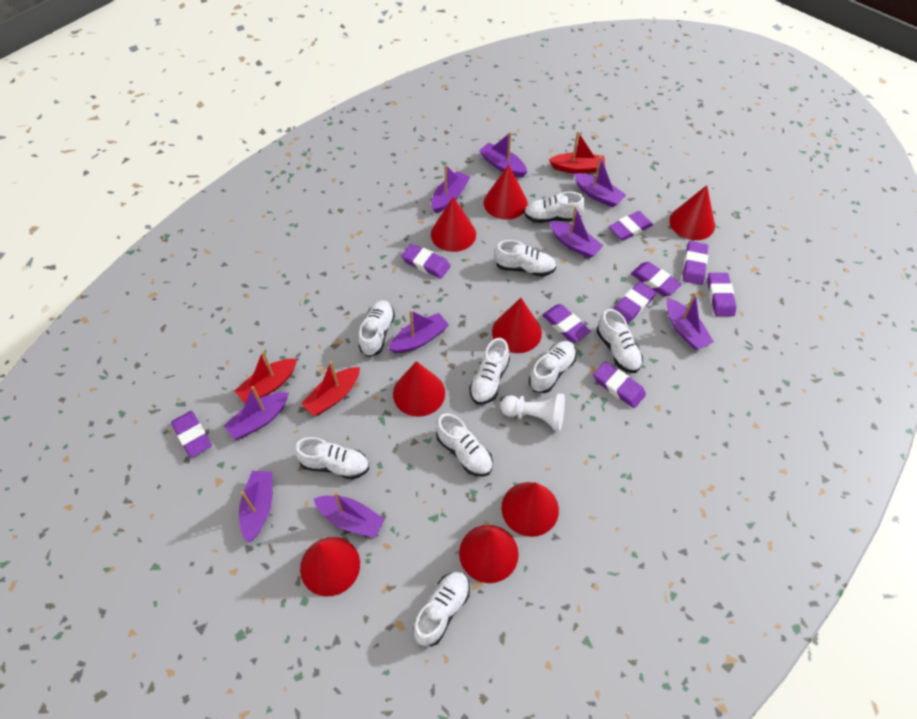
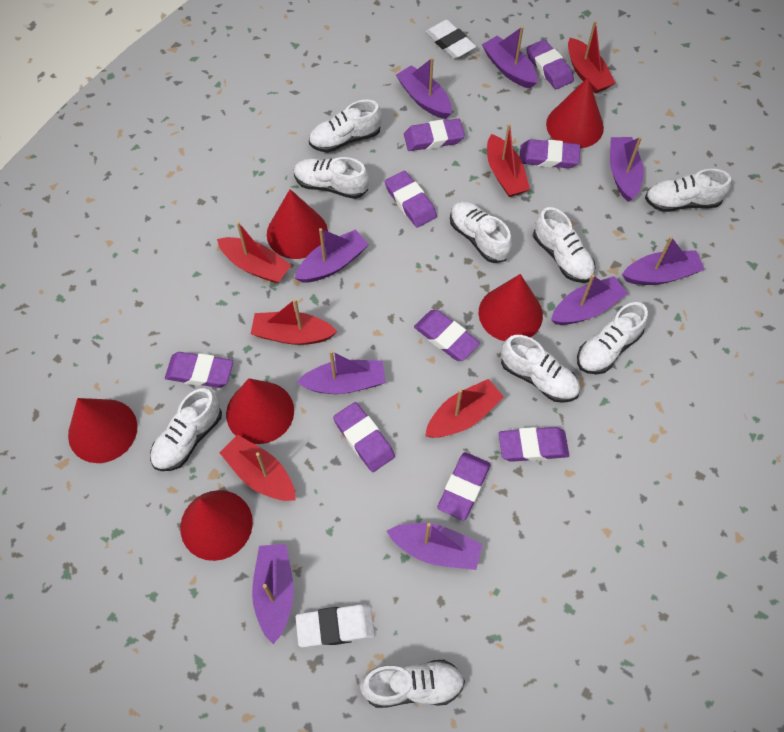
red boat: 3 -> 6
red cone: 8 -> 6
white eraser: 0 -> 2
white pawn: 1 -> 0

